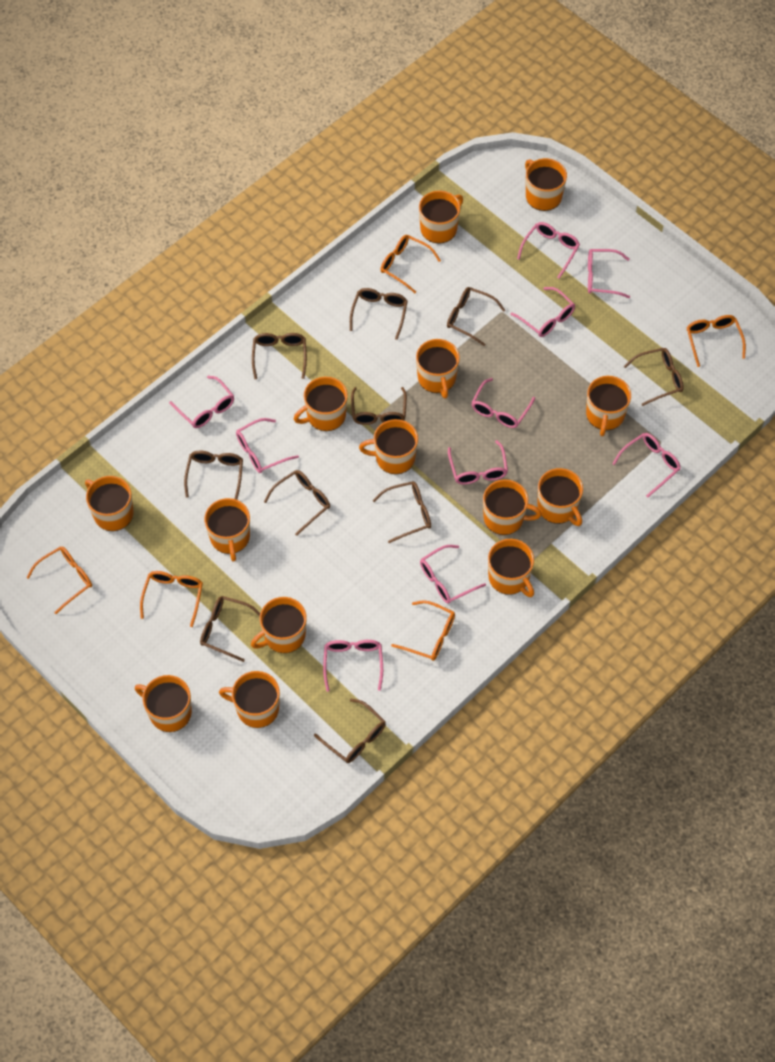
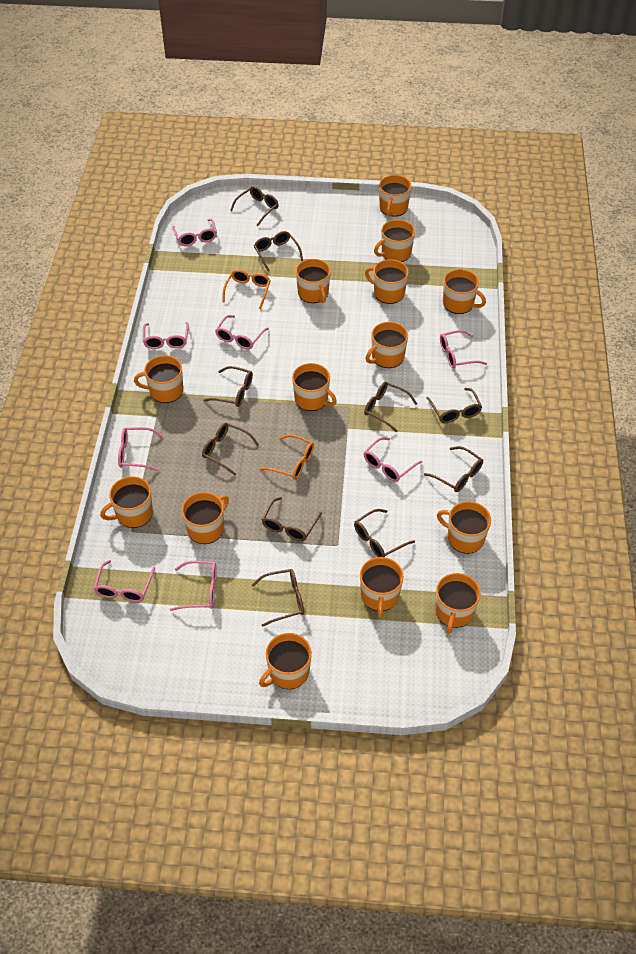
orange glasses: 5 -> 2
pink glasses: 10 -> 8

